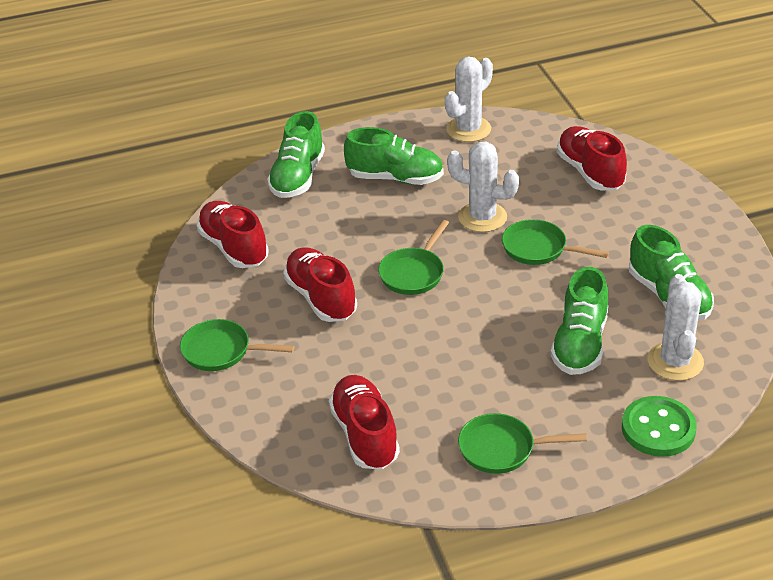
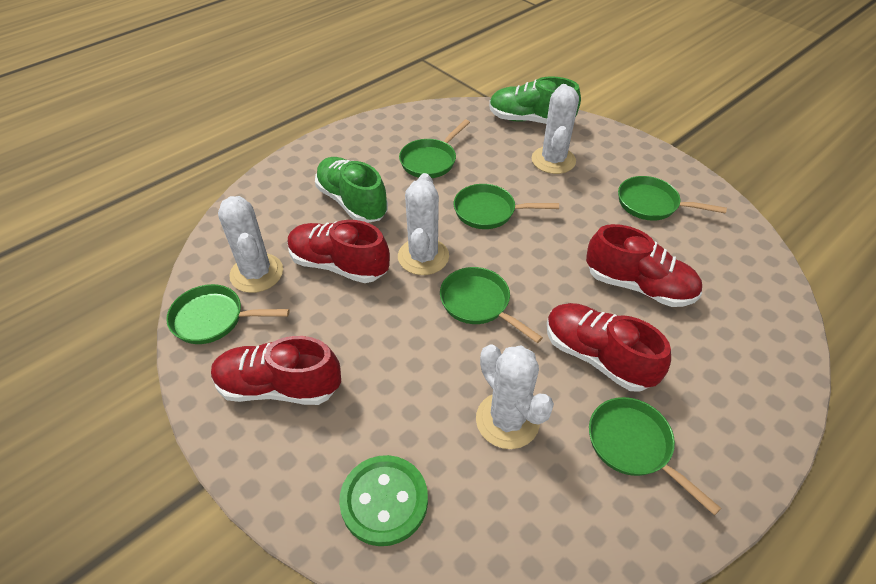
green pan: 4 -> 6
green shoe: 4 -> 2
white cactus: 3 -> 4

